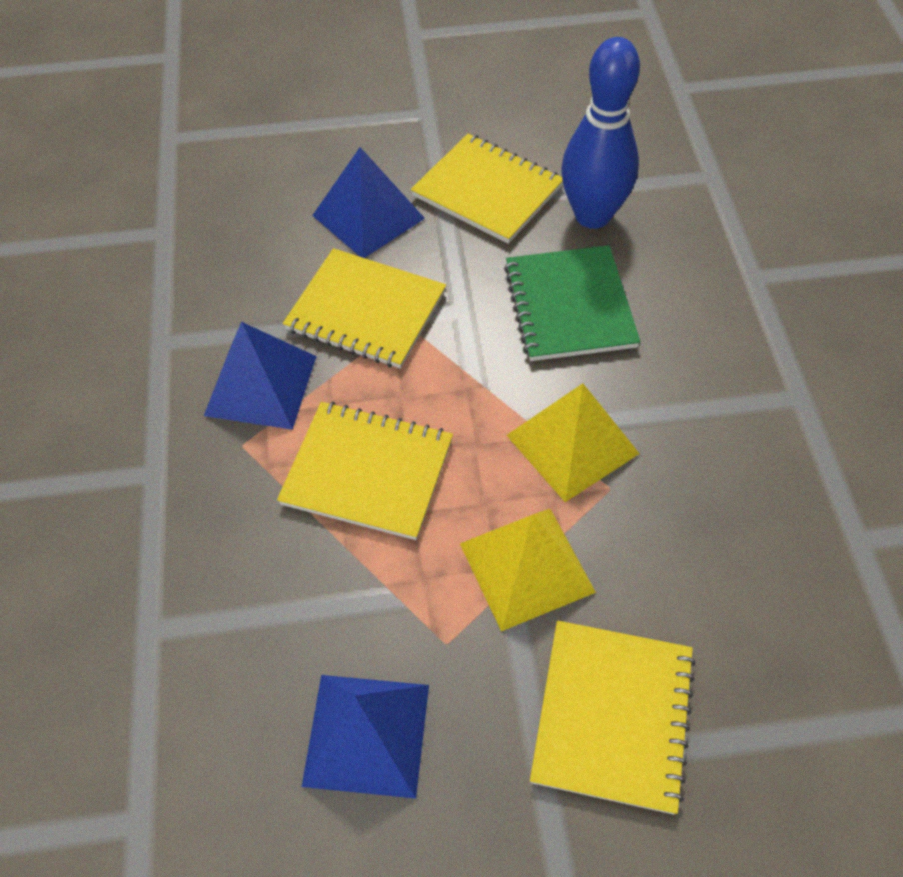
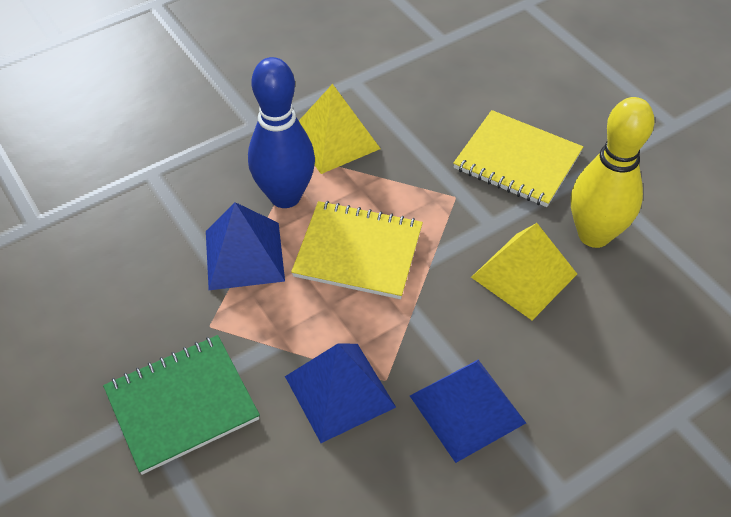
yellow bowling pin: 0 -> 1
yellow notebook: 4 -> 2

